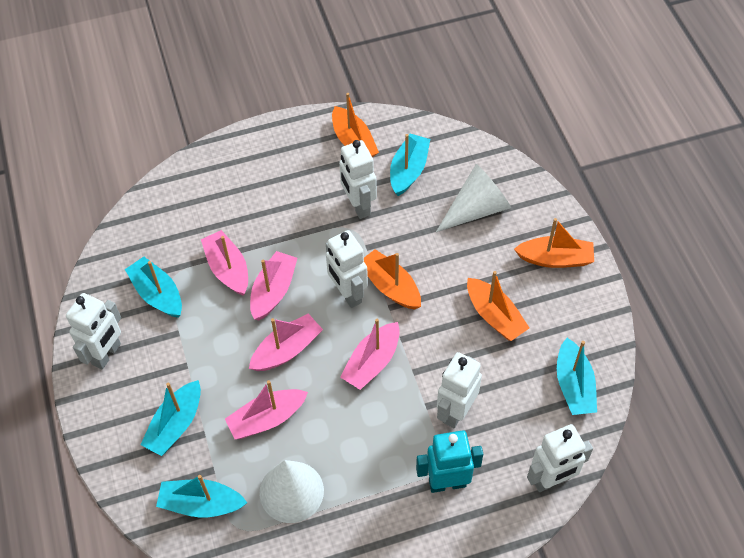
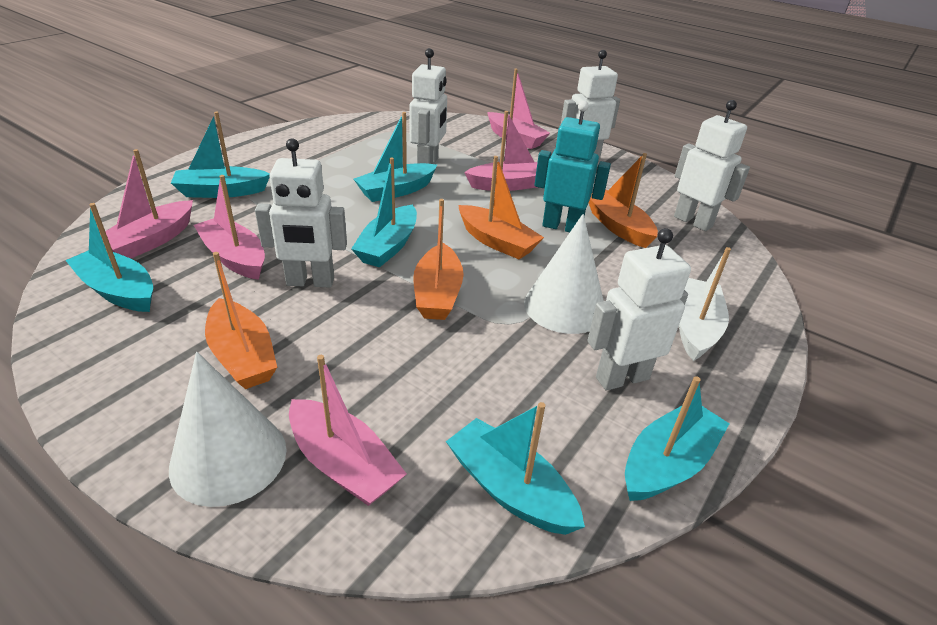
turquoise boat: 5 -> 6
white boat: 0 -> 1

